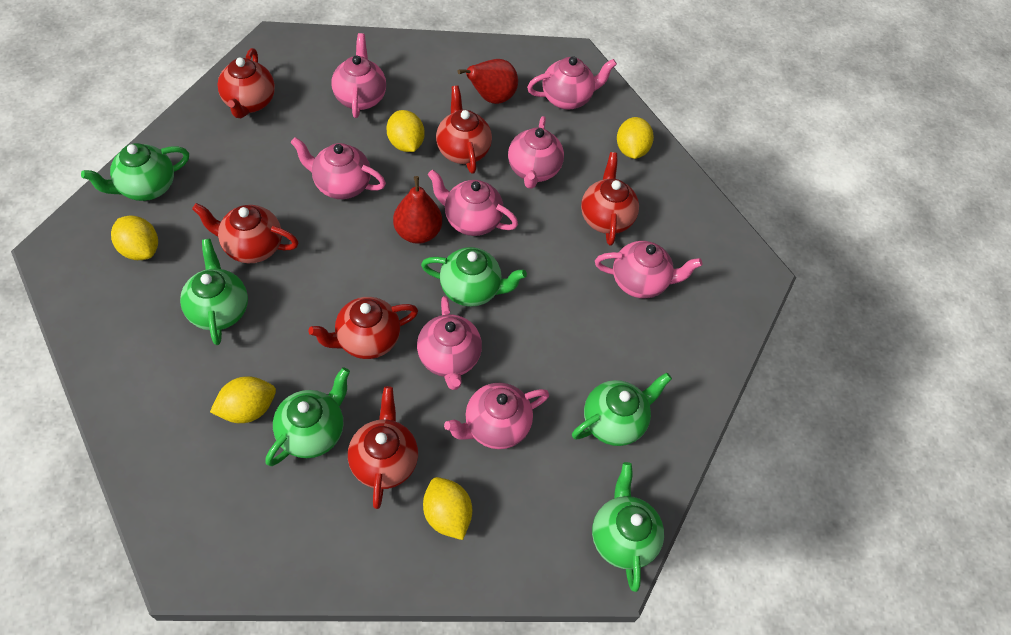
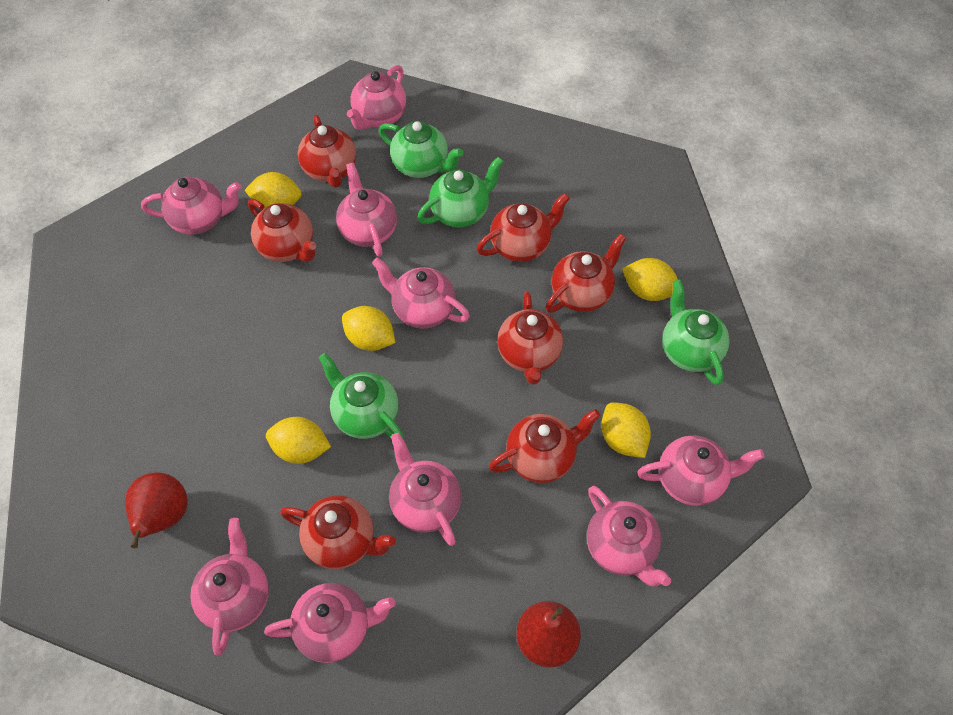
green teapot: 6 -> 4
pink teapot: 8 -> 9
red teapot: 6 -> 7

